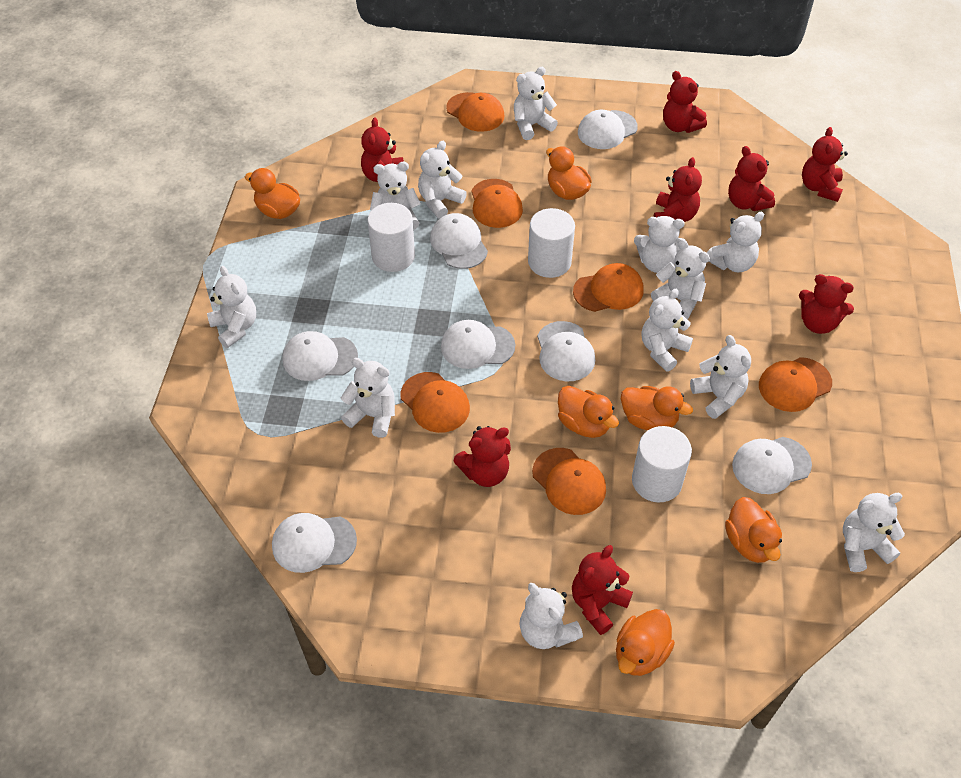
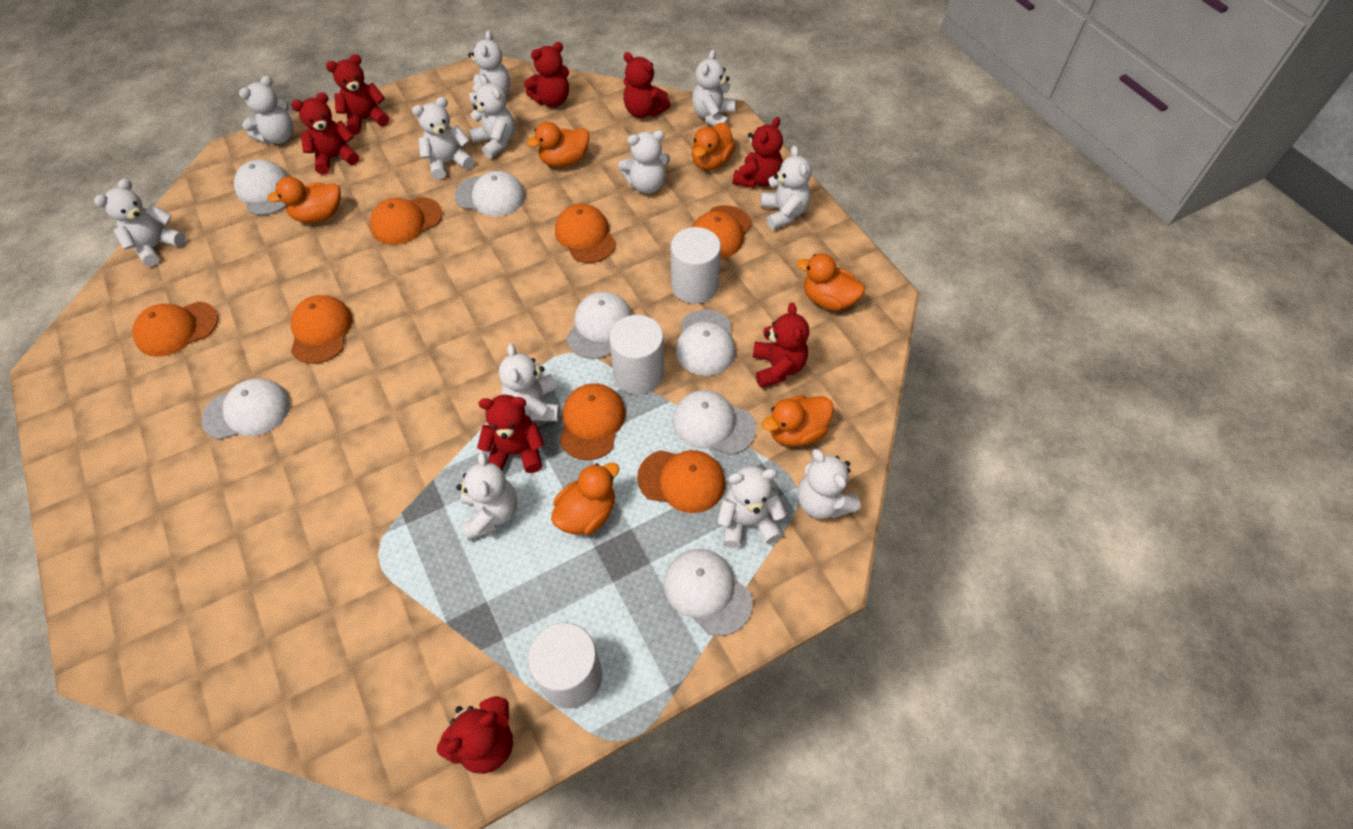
orange cap: 6 -> 7

